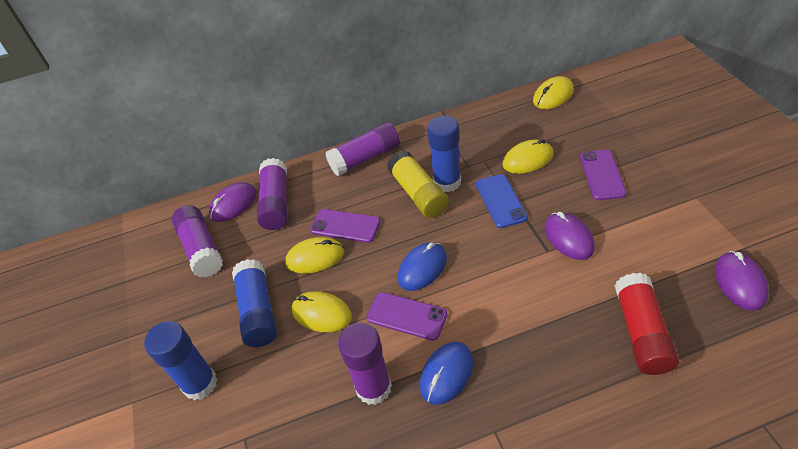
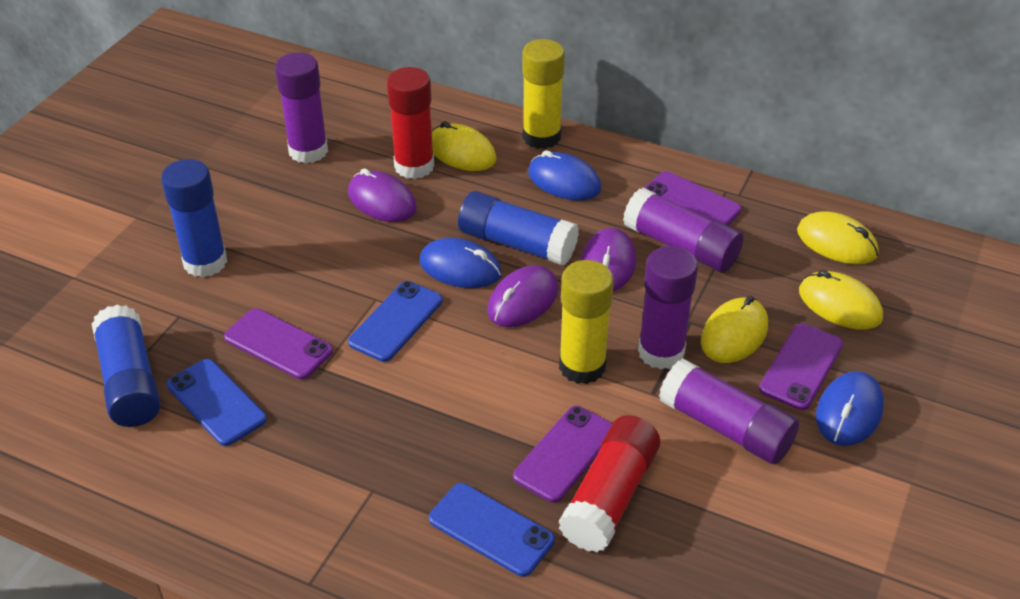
blue mouse: 2 -> 3
blue phone: 1 -> 3
purple phone: 3 -> 4
red glue stick: 1 -> 2
yellow glue stick: 1 -> 2

